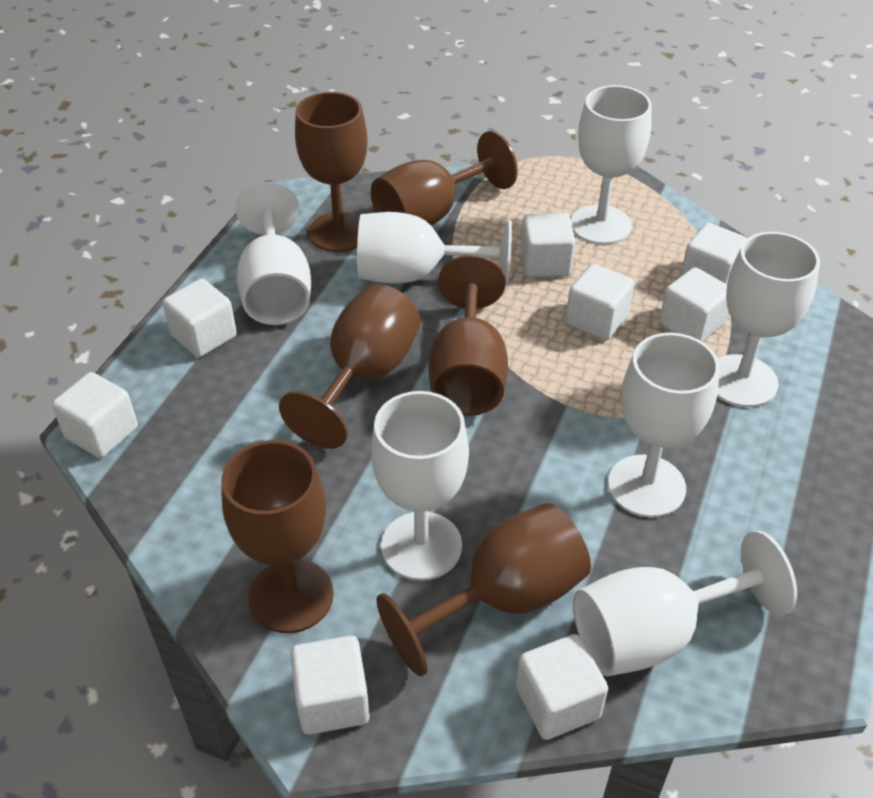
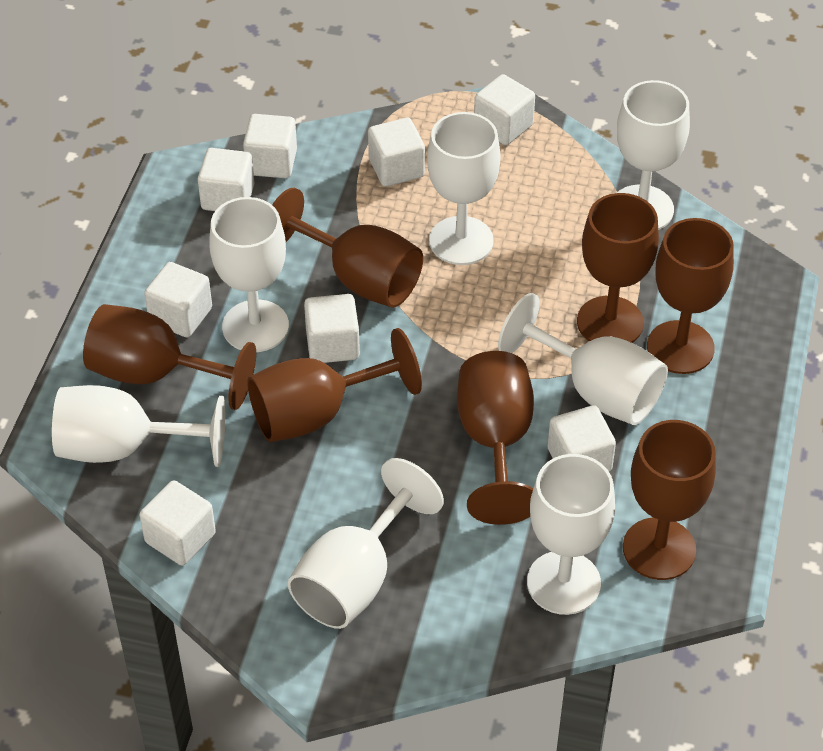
brown goblet: 6 -> 7

